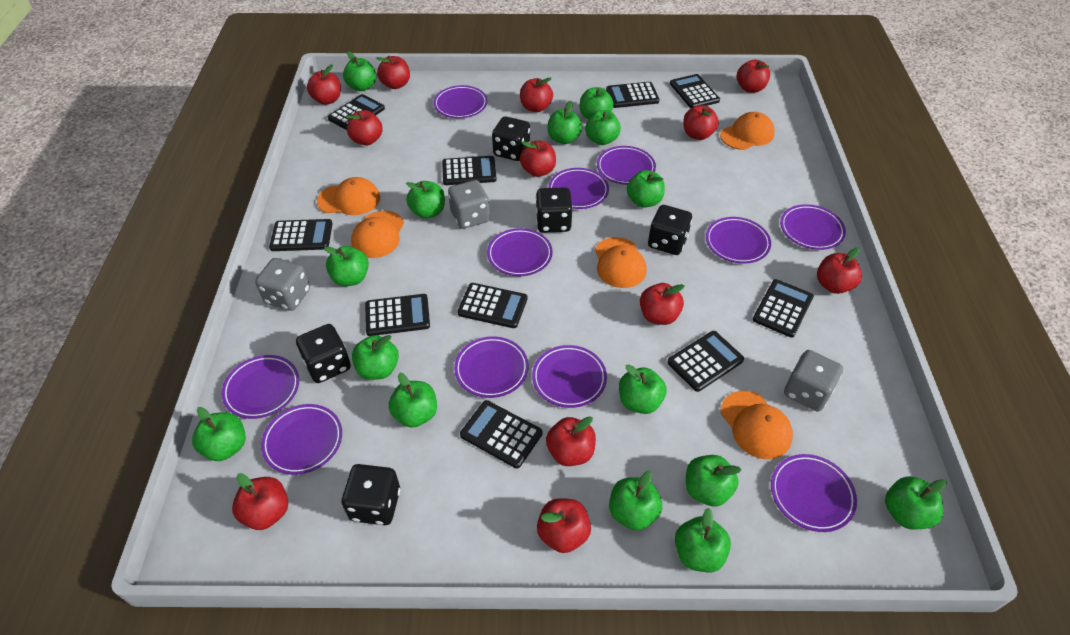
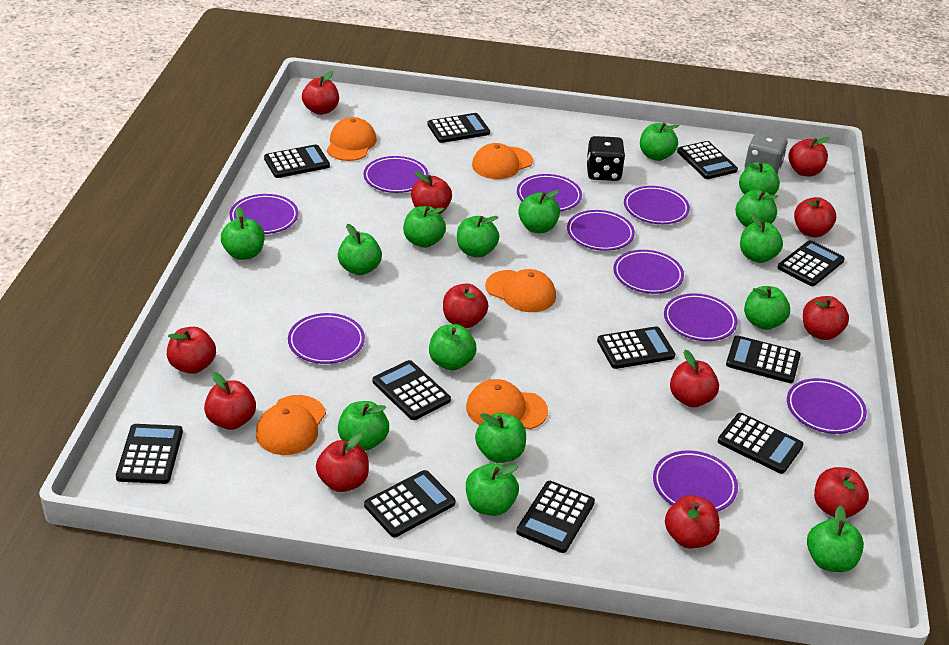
black calculator: 10 -> 11
black dice: 5 -> 1
grey dice: 3 -> 1
purple plate: 11 -> 10

